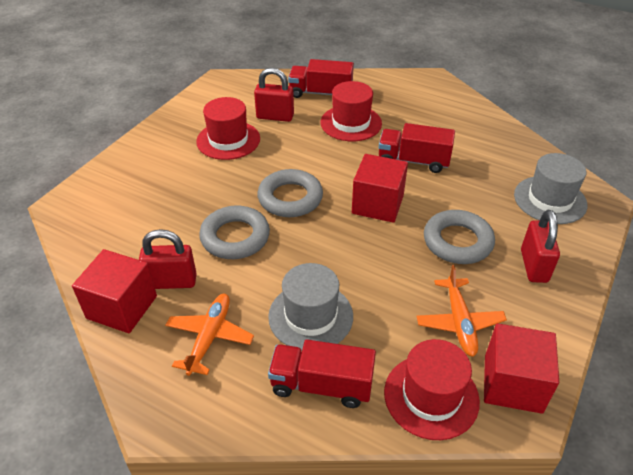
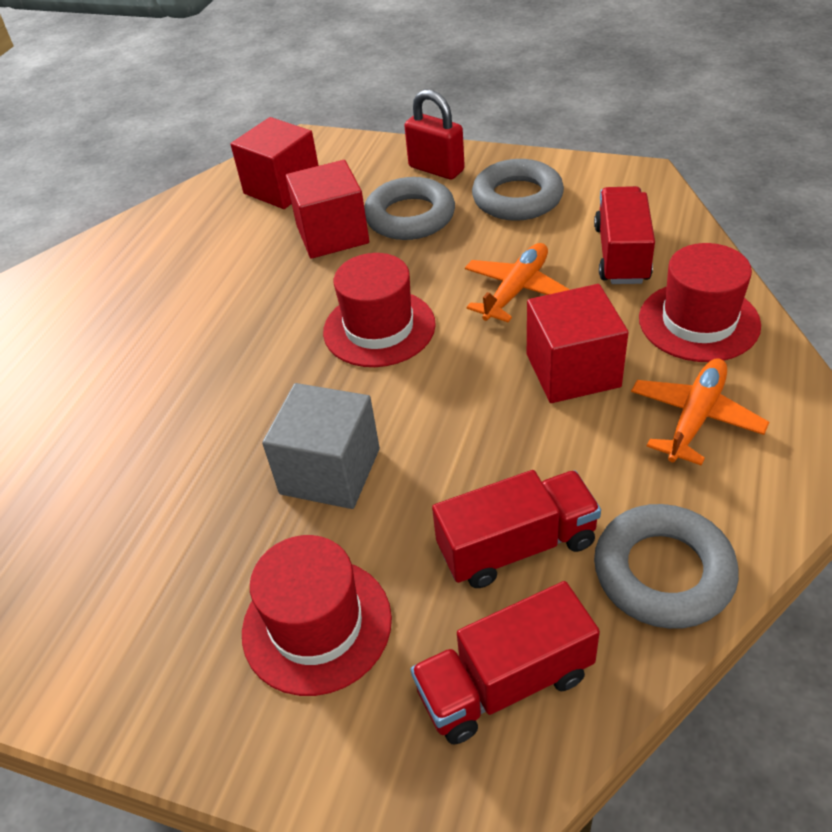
grey cube: 0 -> 1
grey hat: 2 -> 0
red padlock: 3 -> 1

